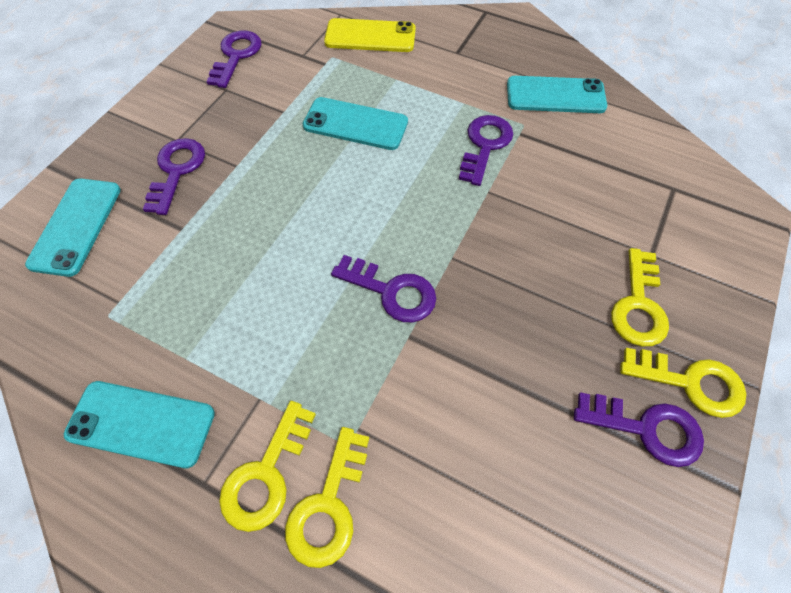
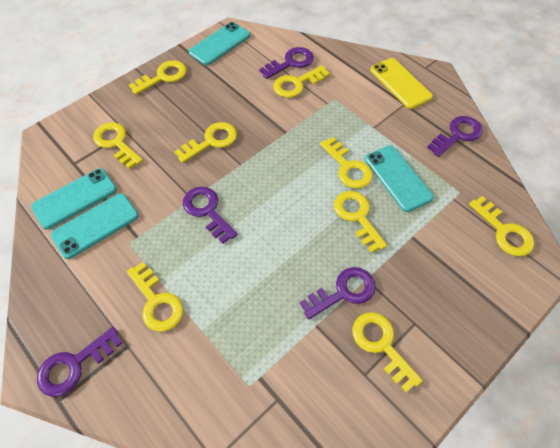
yellow key: 4 -> 9

